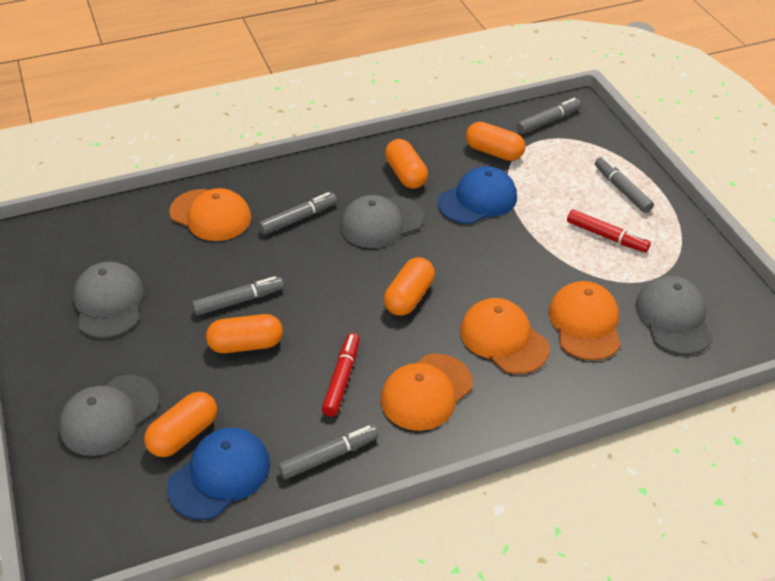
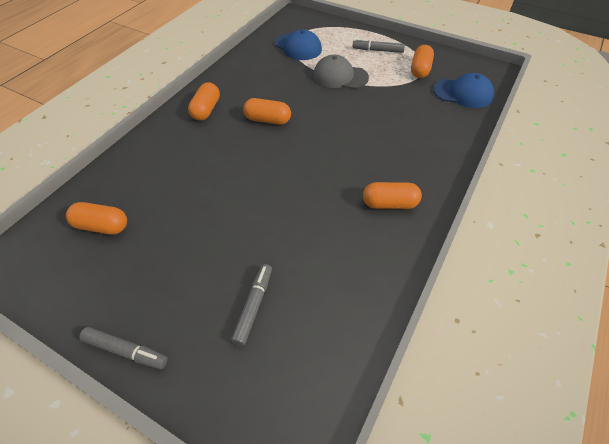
grey cap: 4 -> 1
grey marker: 5 -> 3
orange cap: 4 -> 0
red marker: 2 -> 0

